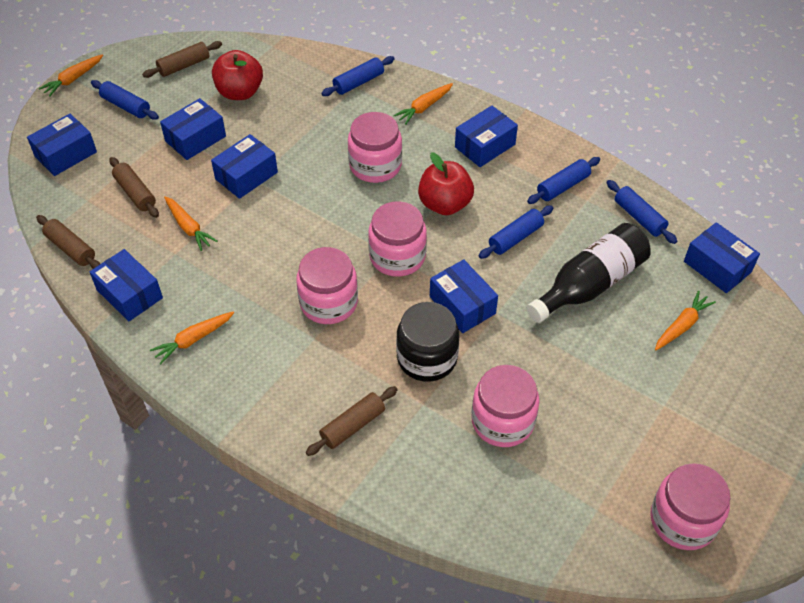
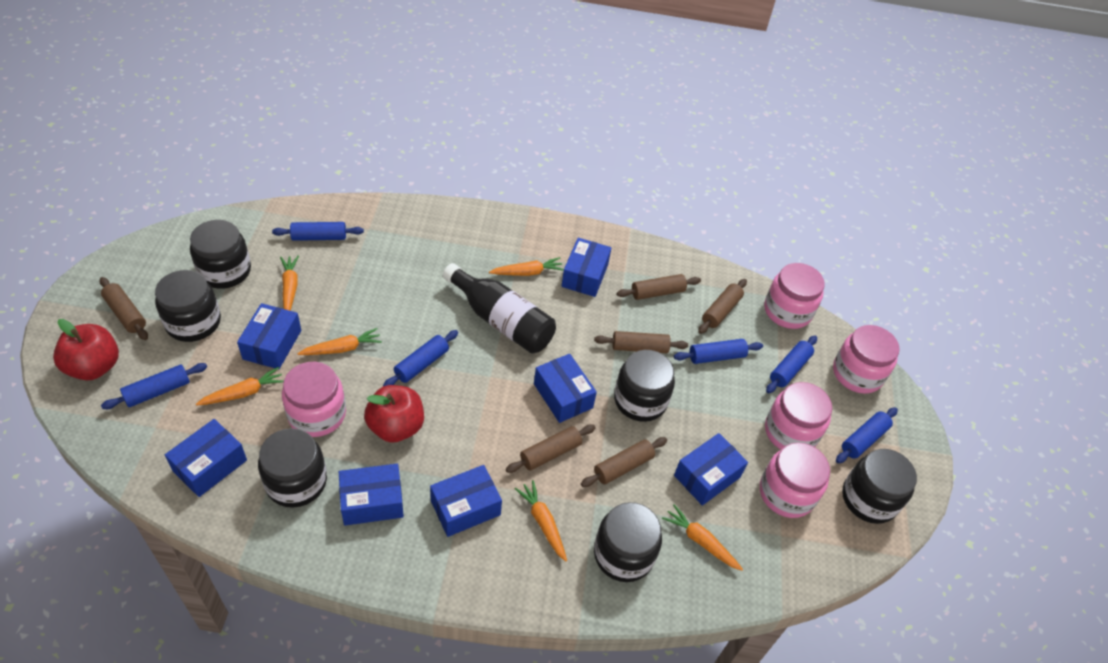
black jar: 1 -> 6
blue rolling pin: 5 -> 6
brown rolling pin: 4 -> 6
orange carrot: 5 -> 6

